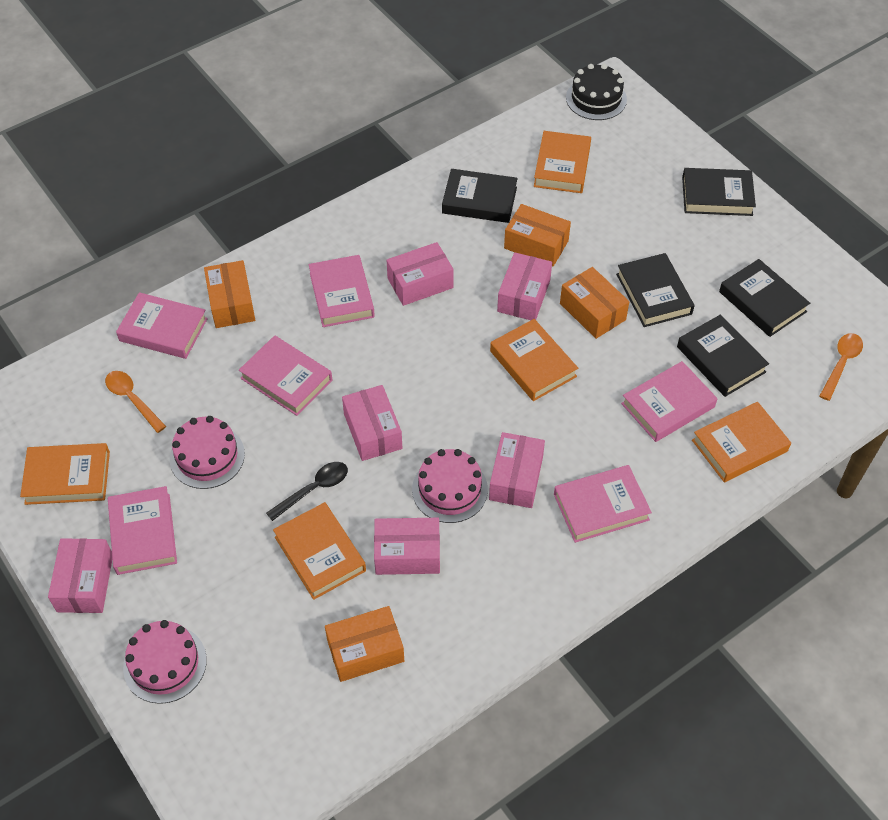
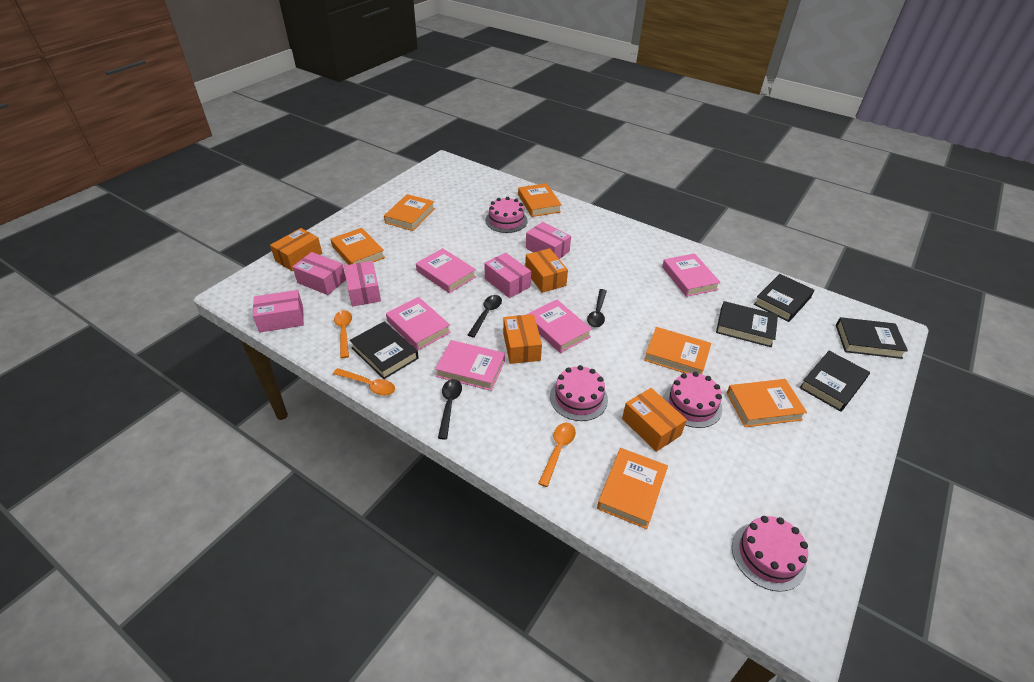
black cake: 1 -> 0
black spoon: 1 -> 3
orange book: 5 -> 6
orange spoon: 2 -> 3
pink book: 6 -> 5
pink box: 6 -> 5
pink cake: 3 -> 4

